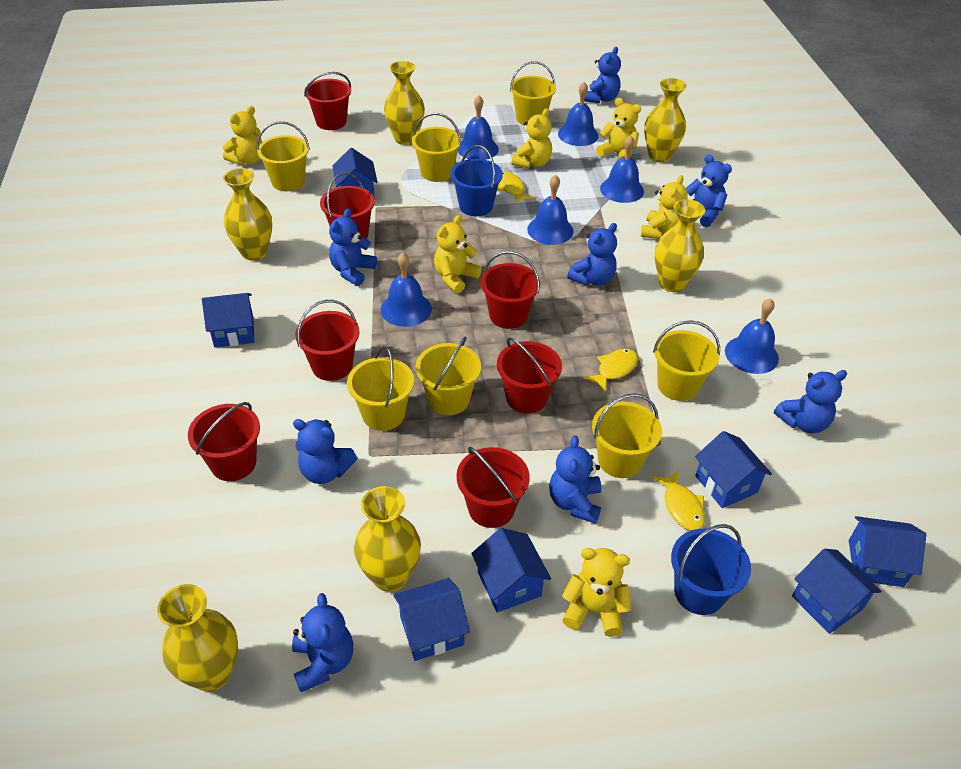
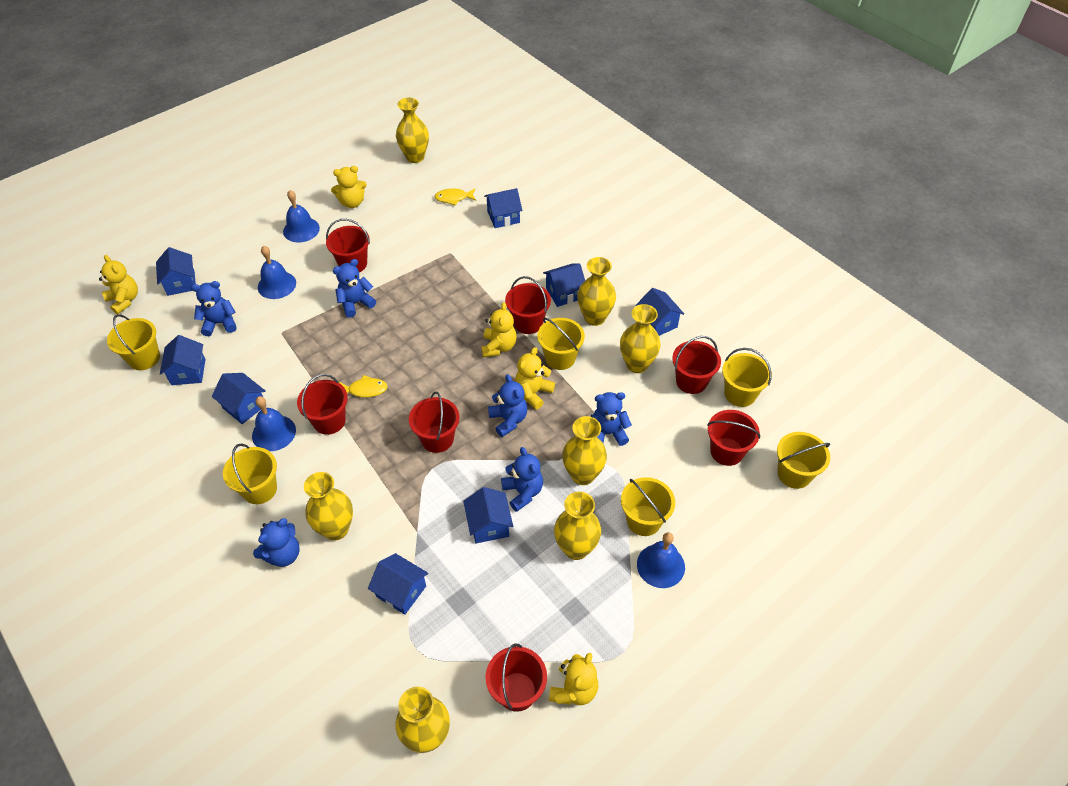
blue bell: 6 -> 4
blue bucket: 2 -> 0
blue house: 7 -> 8
blue teddy bear: 8 -> 6
yellow bucket: 7 -> 6
yellow fish: 3 -> 2
yellow teddy bear: 6 -> 5
yellow vase: 6 -> 7

